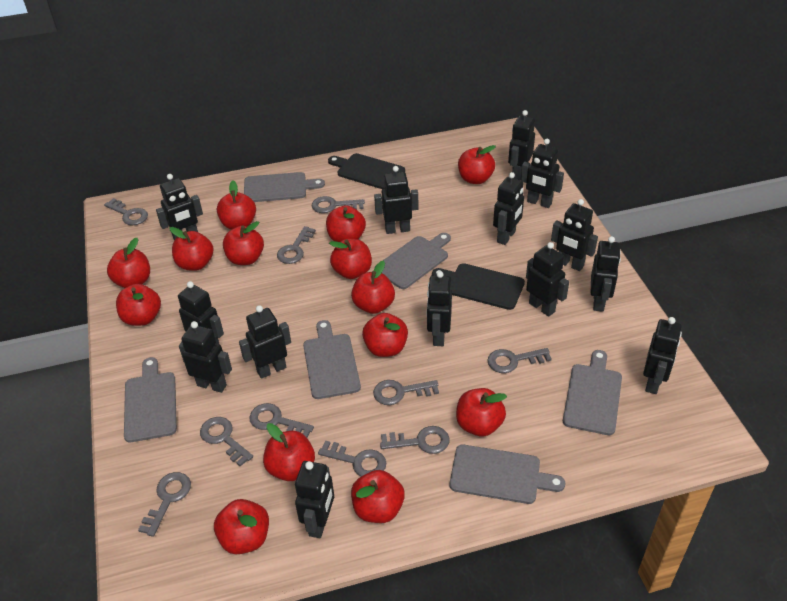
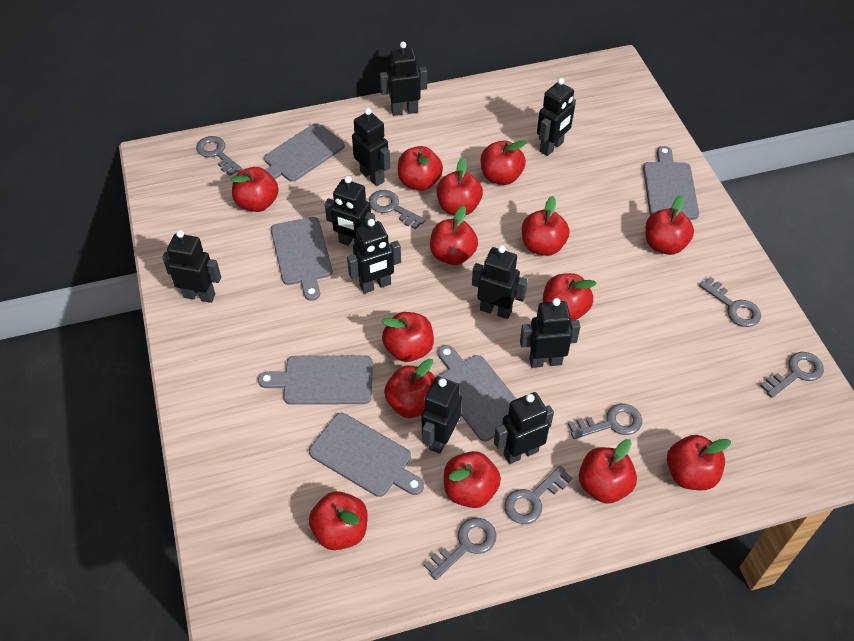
black cutting board: 2 -> 0
black robot: 14 -> 10
grey key: 10 -> 7

